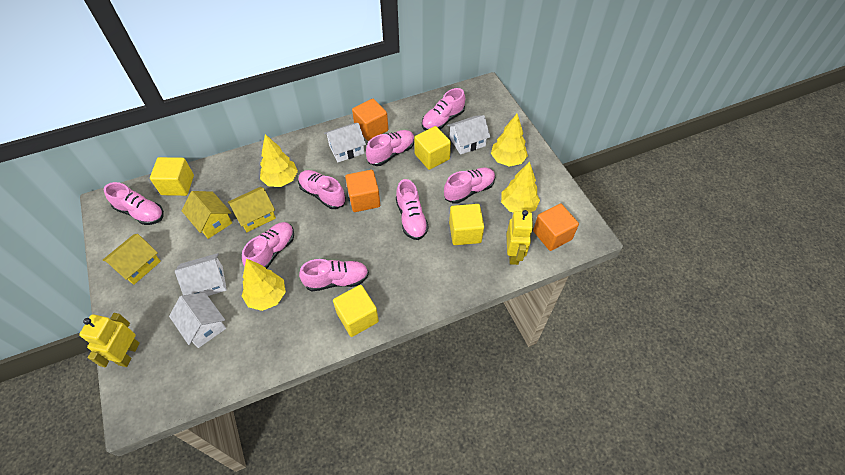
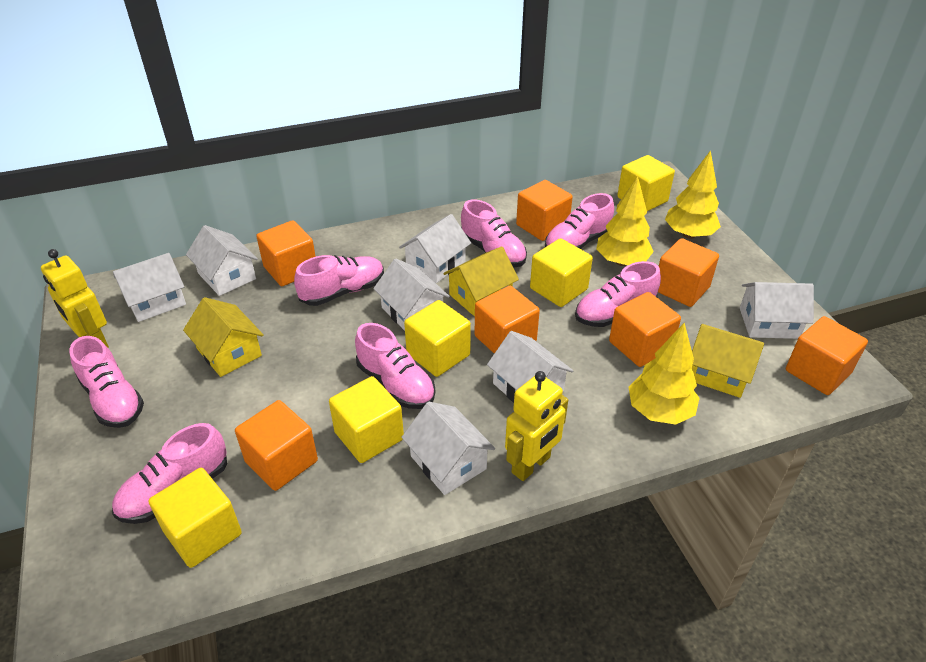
orange cube: 3 -> 7
pink shoe: 8 -> 7
white house: 4 -> 7
yellow cube: 4 -> 5
yellow tree: 4 -> 3

